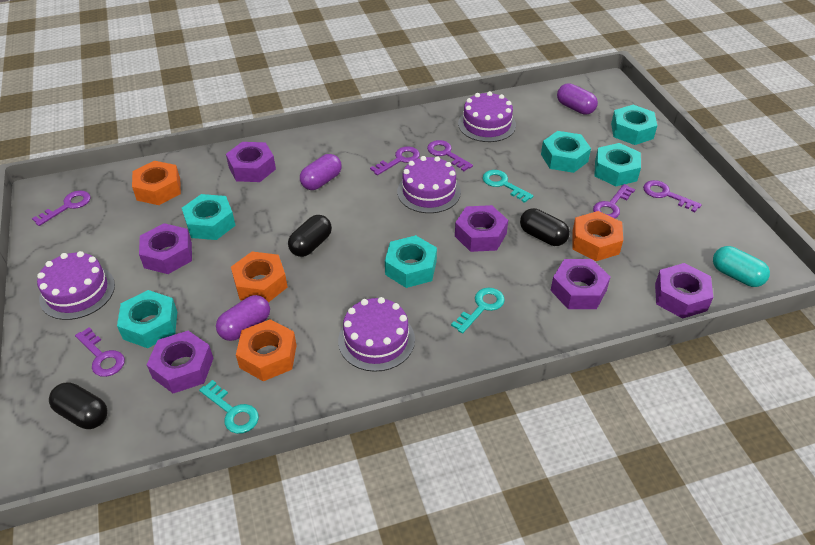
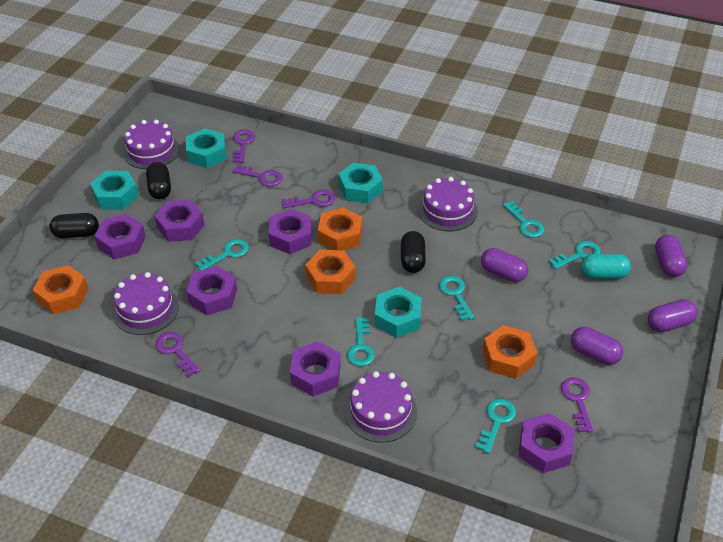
purple capsule: 3 -> 4
purple key: 6 -> 5
turquoise key: 3 -> 6
turquoise nut: 6 -> 4

